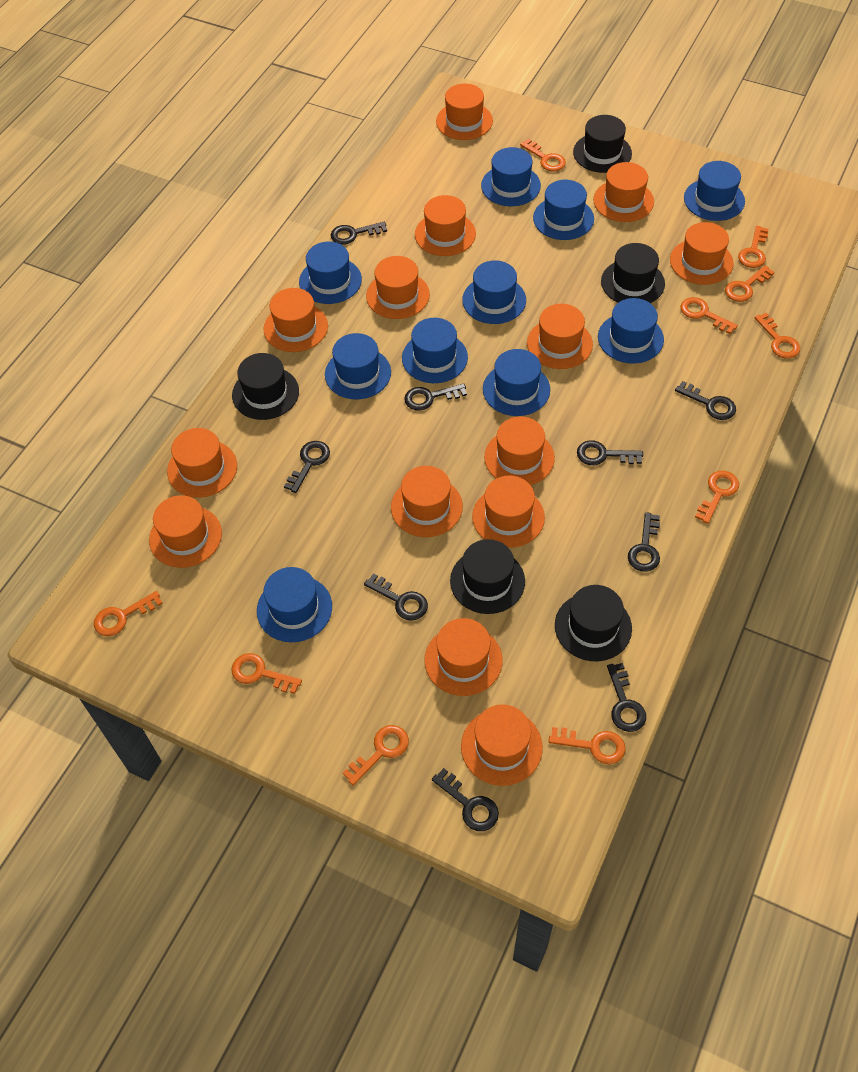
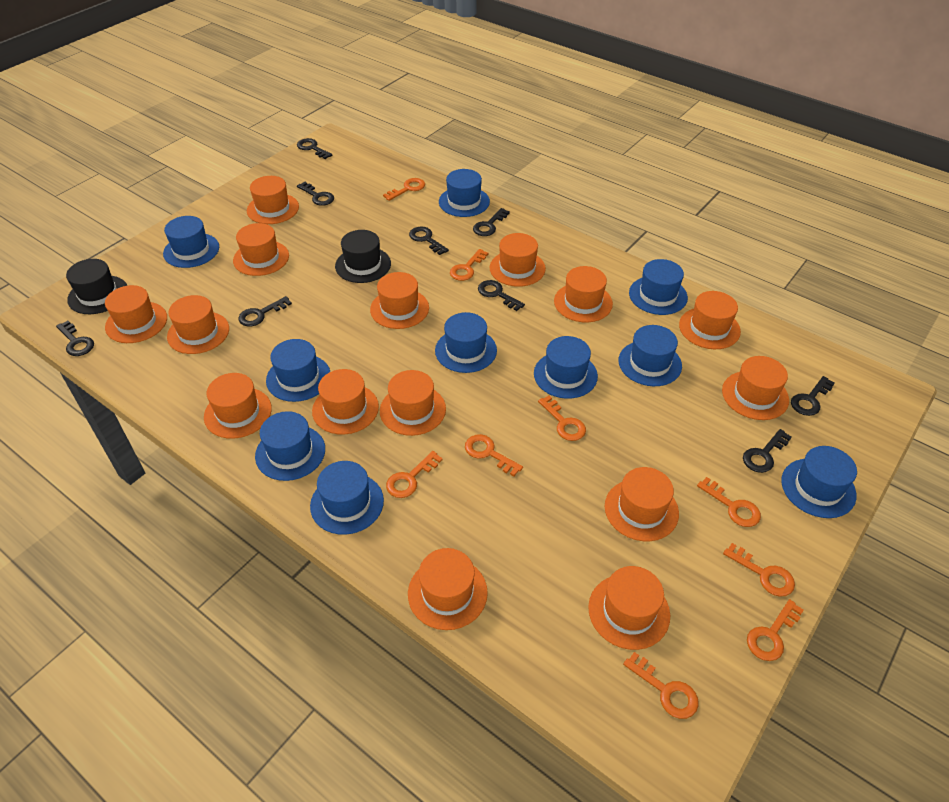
black hat: 5 -> 2
orange hat: 14 -> 15
orange key: 10 -> 9

